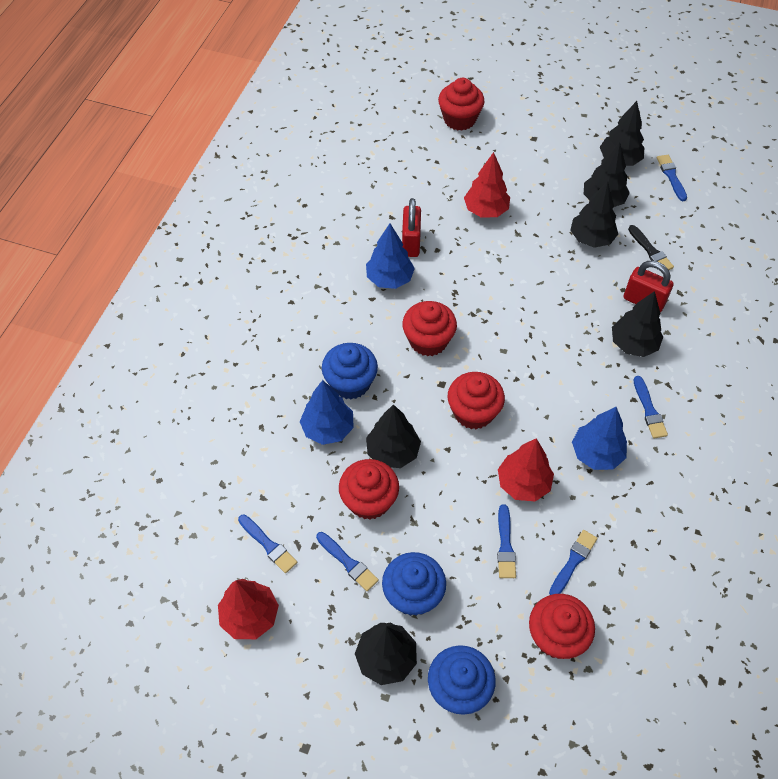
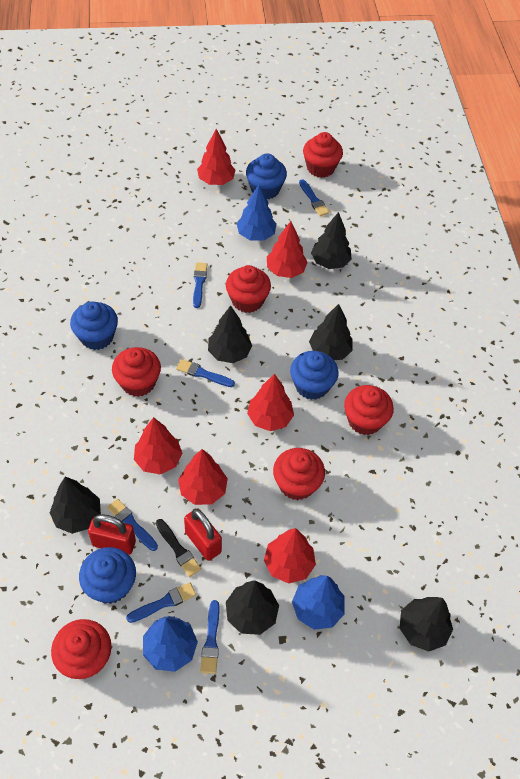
blue cupcake: 3 -> 4
red cupcake: 5 -> 6
red tree: 3 -> 6

